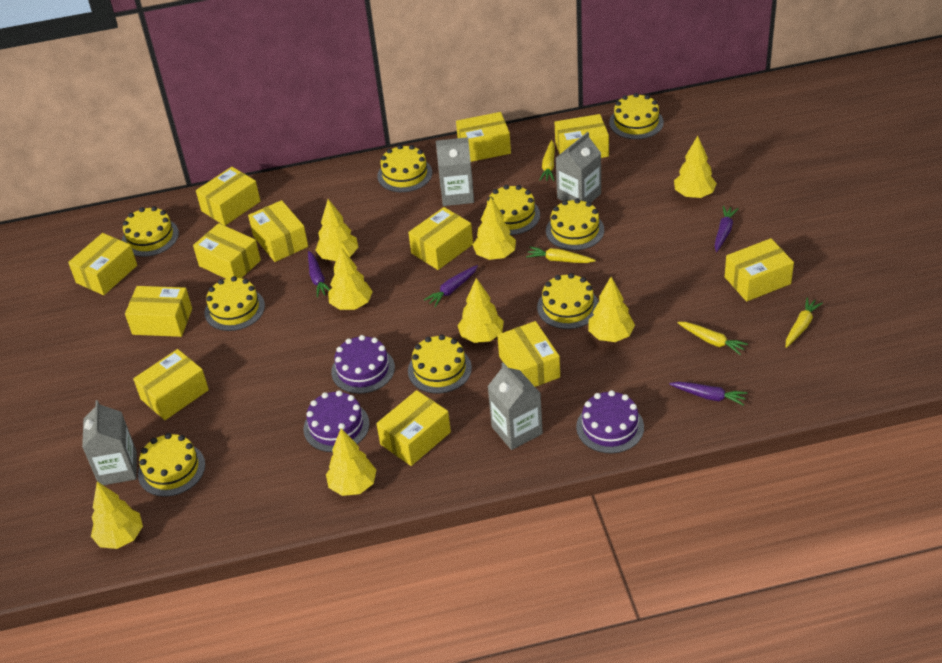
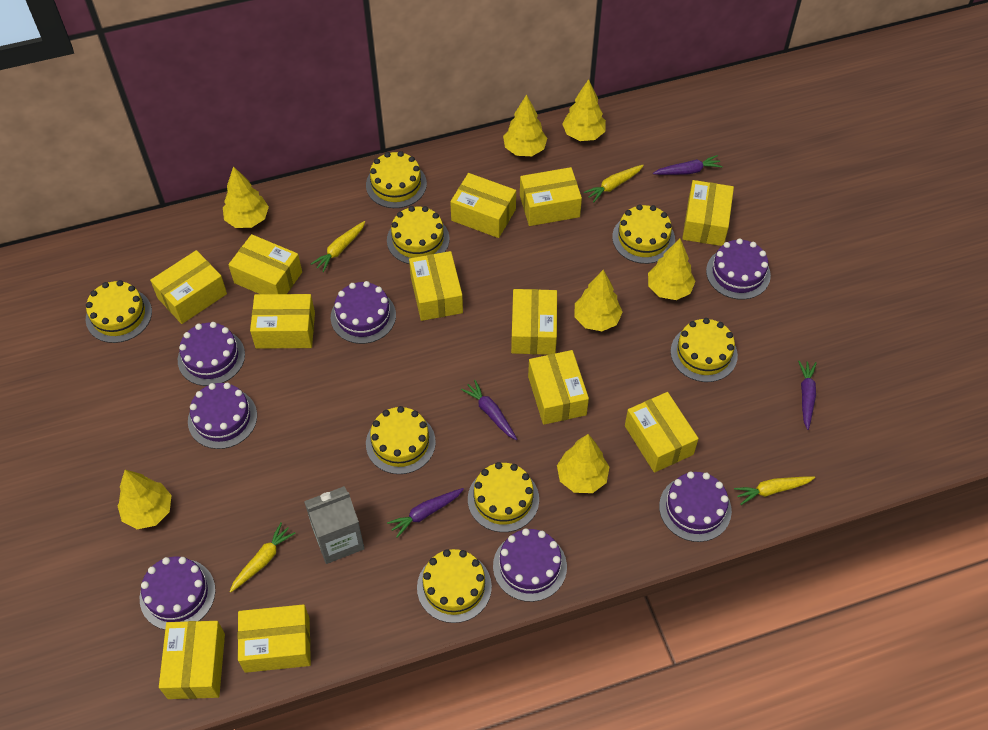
grey carton: 4 -> 1
purple cake: 3 -> 7
yellow cake: 9 -> 8
yellow tree: 8 -> 7

